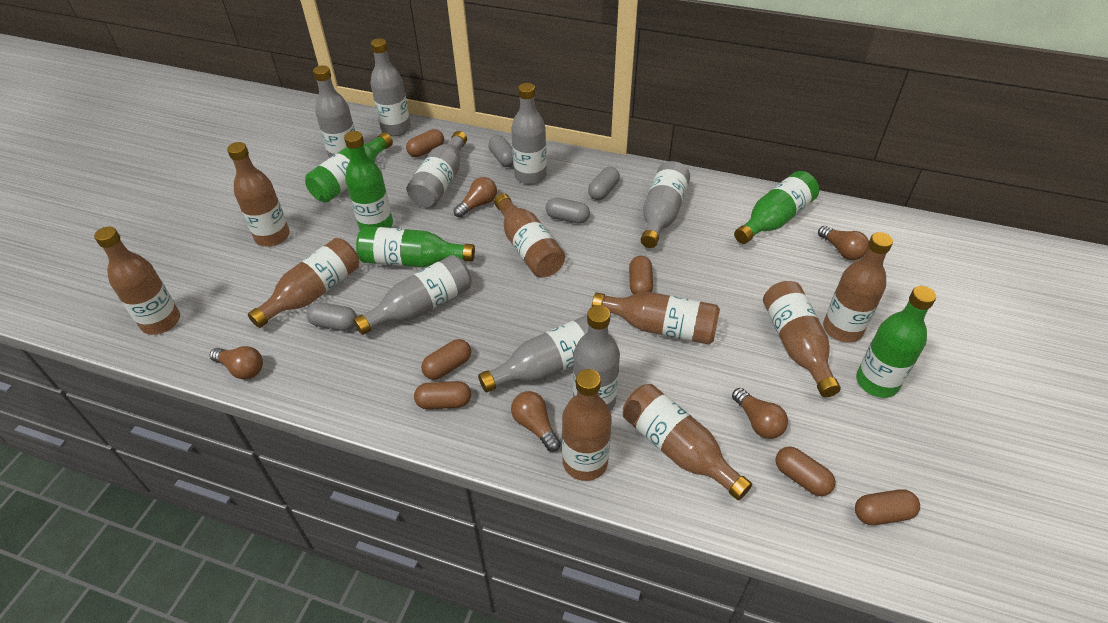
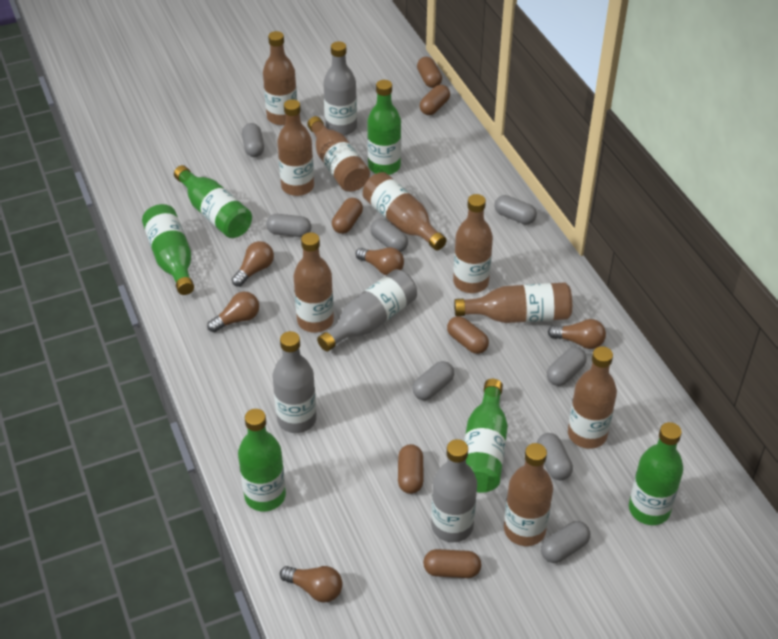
green bottle: 5 -> 6
grey bottle: 8 -> 4
grey capsule: 4 -> 8

